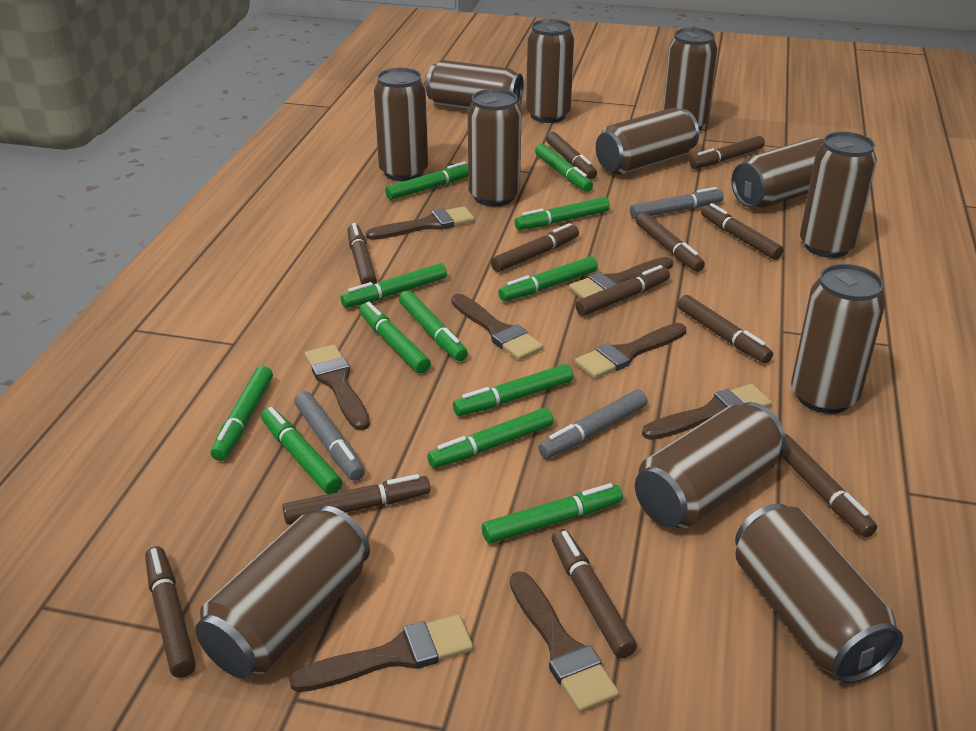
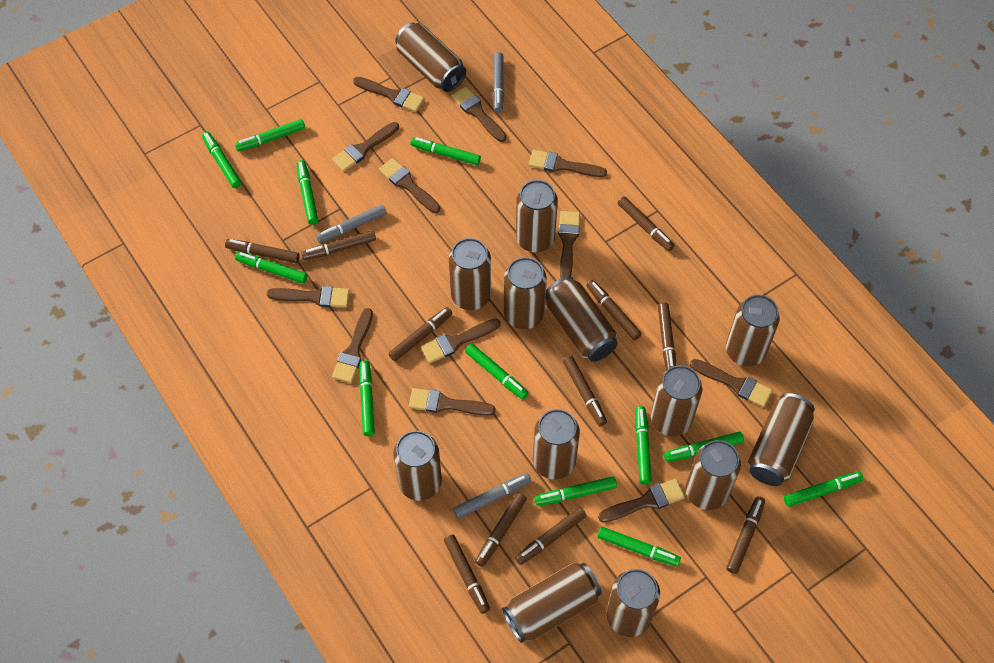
brown brush: 8 -> 12
brown can: 12 -> 13
brown marker: 12 -> 11

